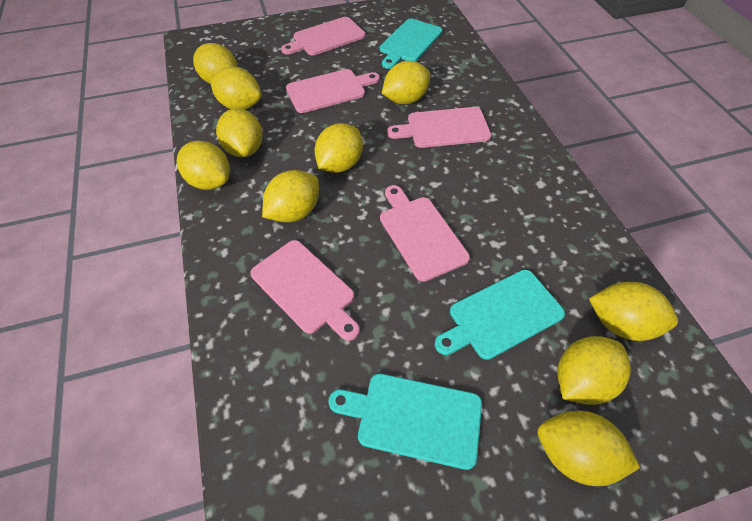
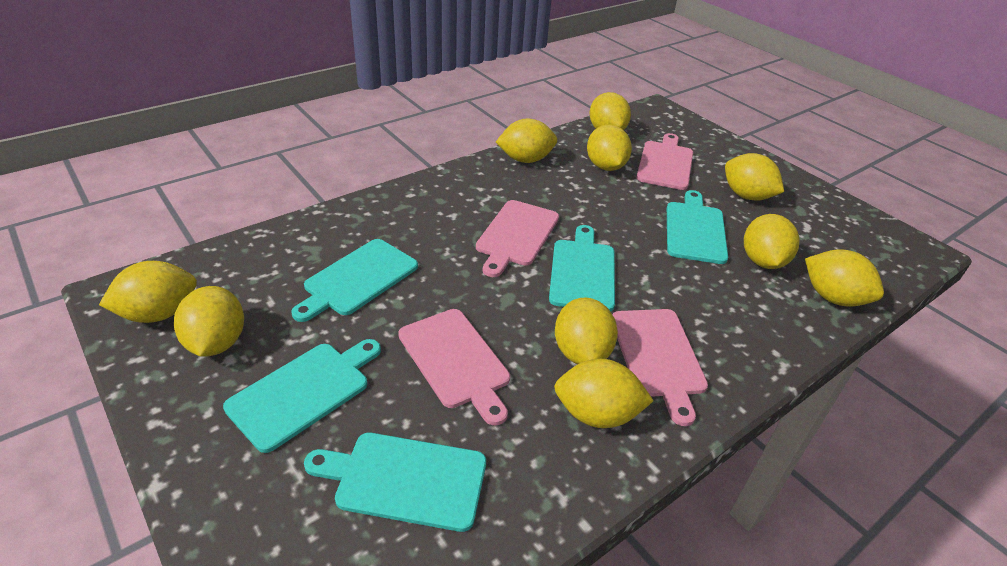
pink cutting board: 5 -> 4
turquoise cutting board: 3 -> 5

